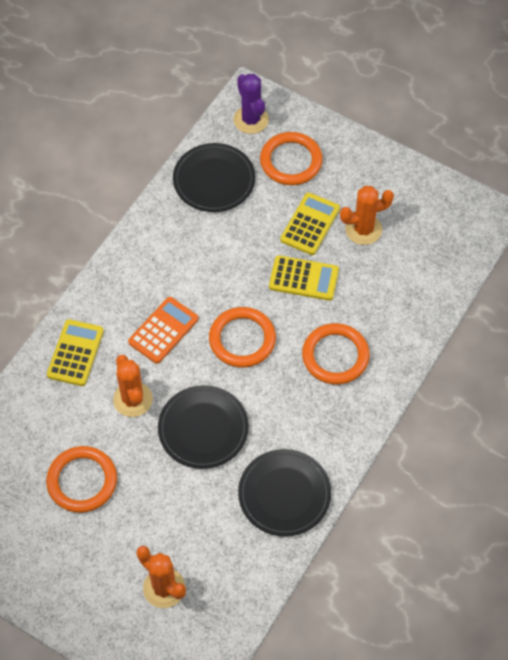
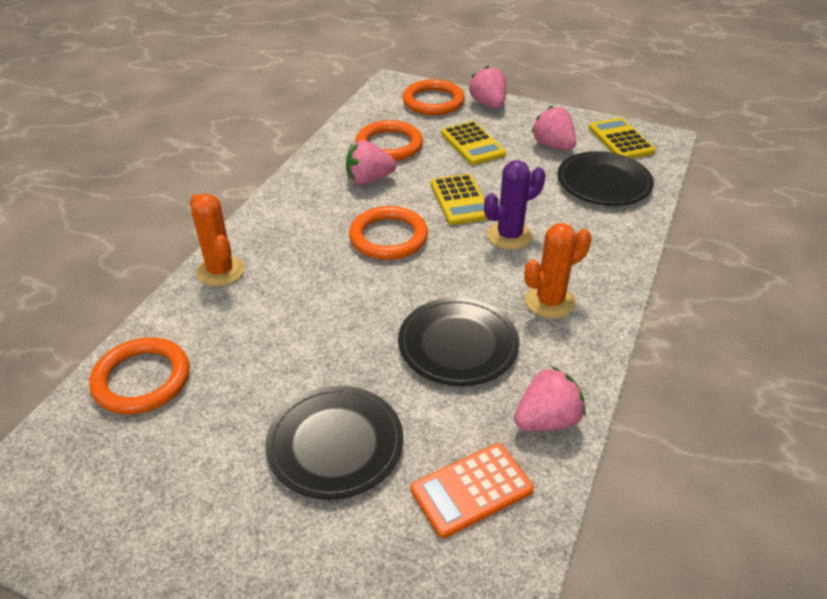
orange cactus: 3 -> 2
pink strawberry: 0 -> 4

